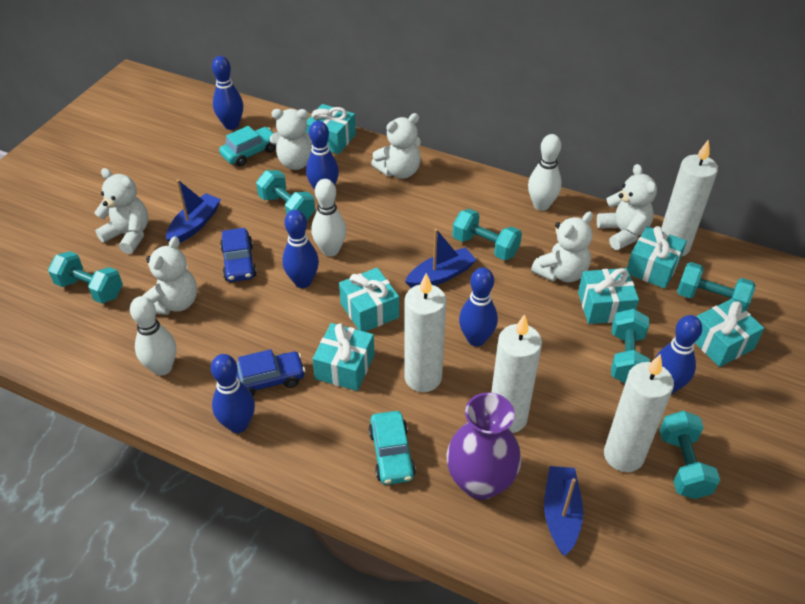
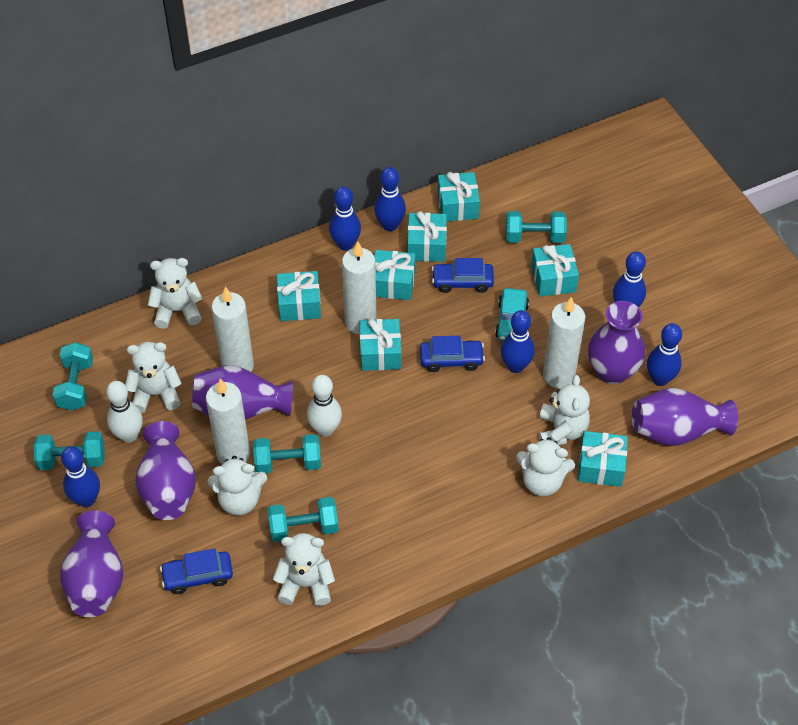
blue boat: 3 -> 0
blue car: 2 -> 3
purple vase: 1 -> 5
turquoise car: 2 -> 1
turquoise dumbbell: 6 -> 5
turquoise gift: 6 -> 7
white bowling pin: 3 -> 2

